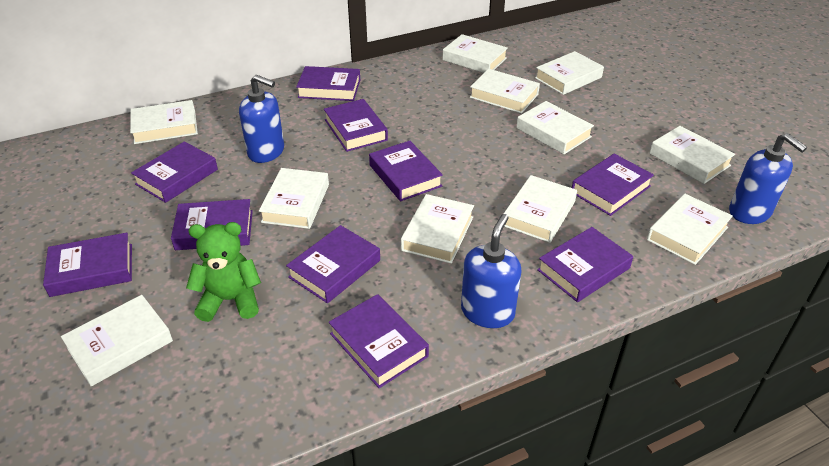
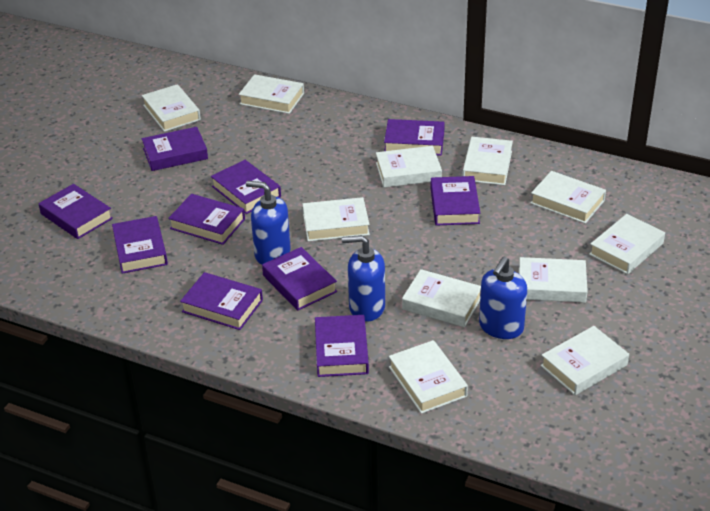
green teddy bear: 1 -> 0

